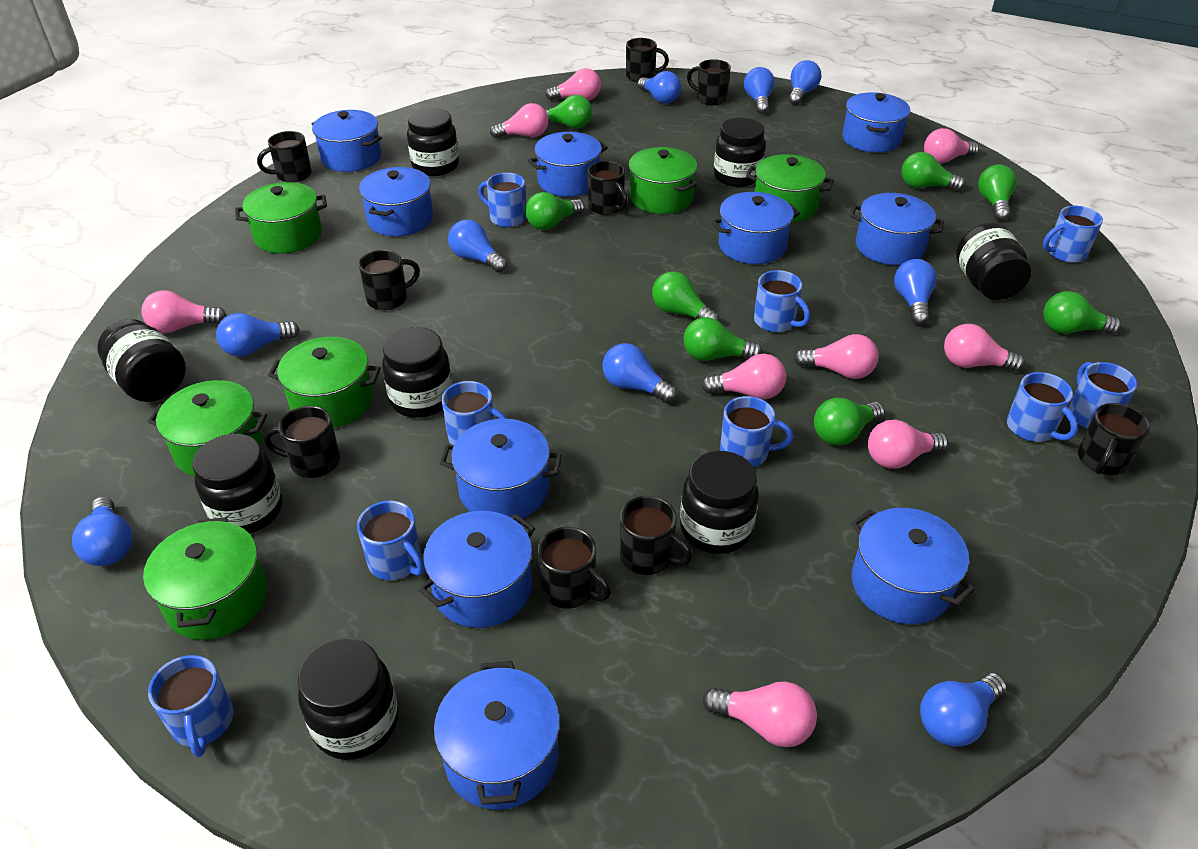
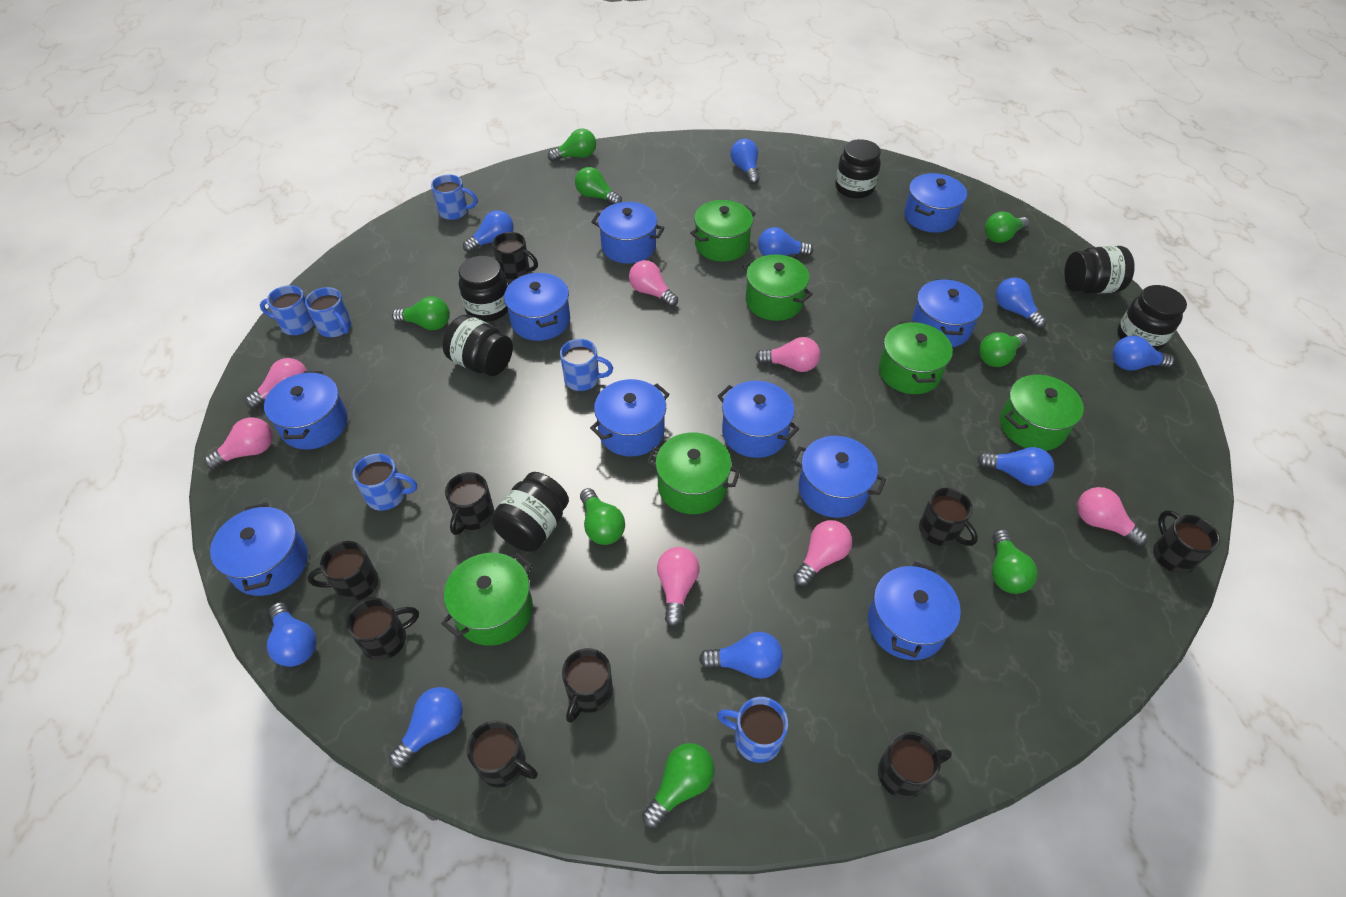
black jar: 8 -> 6
blue mug: 9 -> 6
pink light bulb: 9 -> 7

